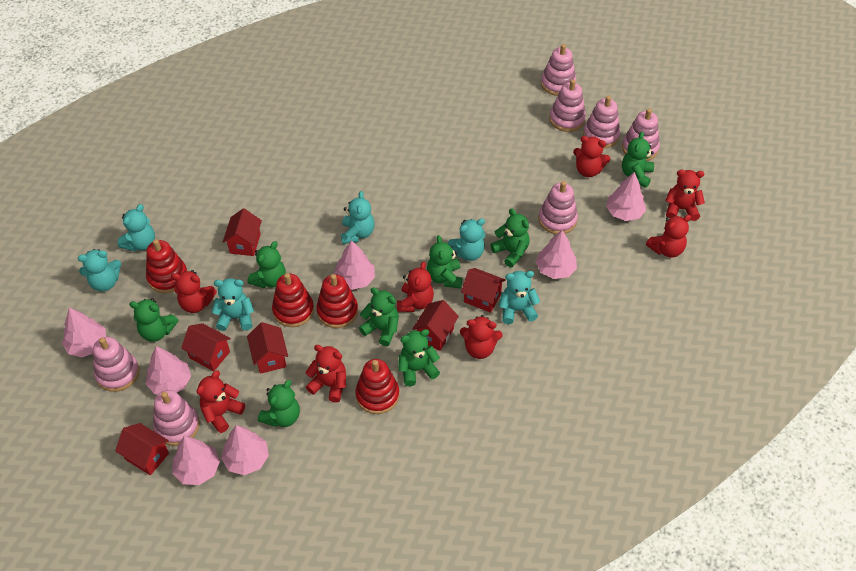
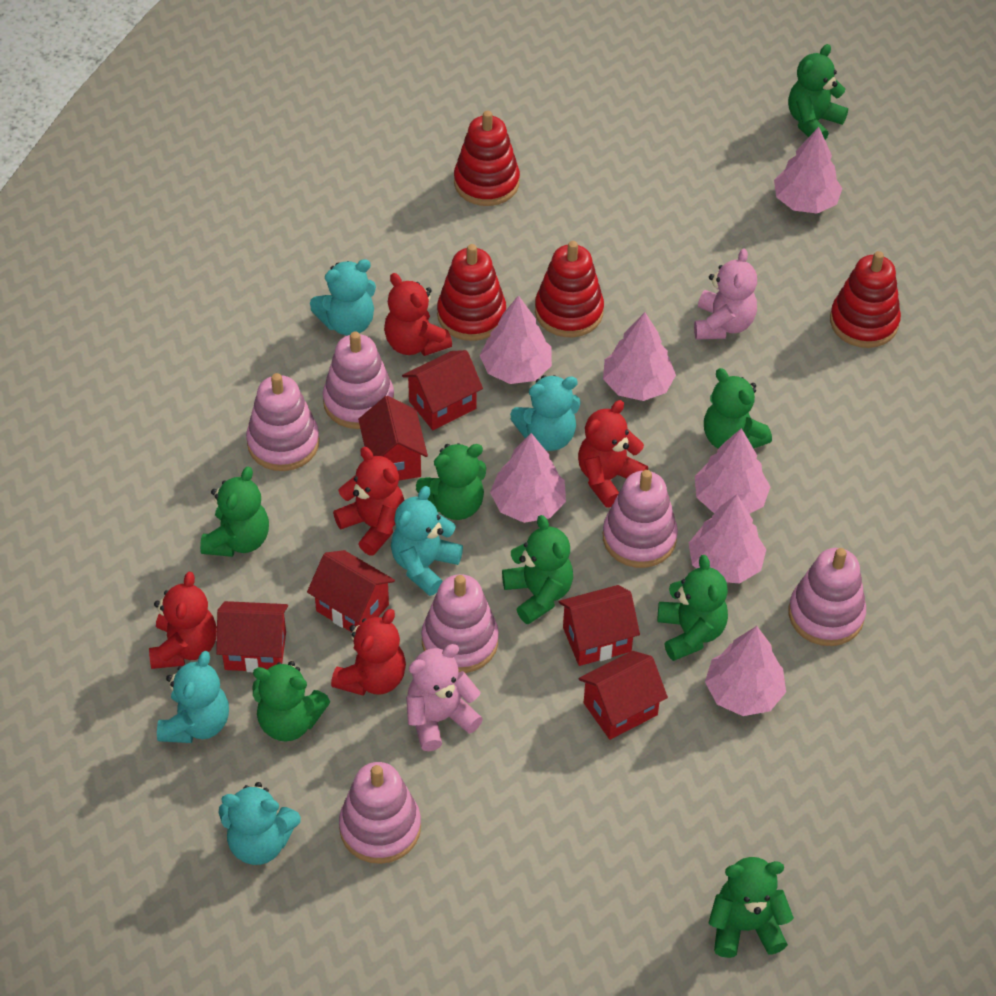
pink stacking toy: 7 -> 6
pink teddy bear: 0 -> 2
red teddy bear: 8 -> 5
turquoise teddy bear: 6 -> 5

